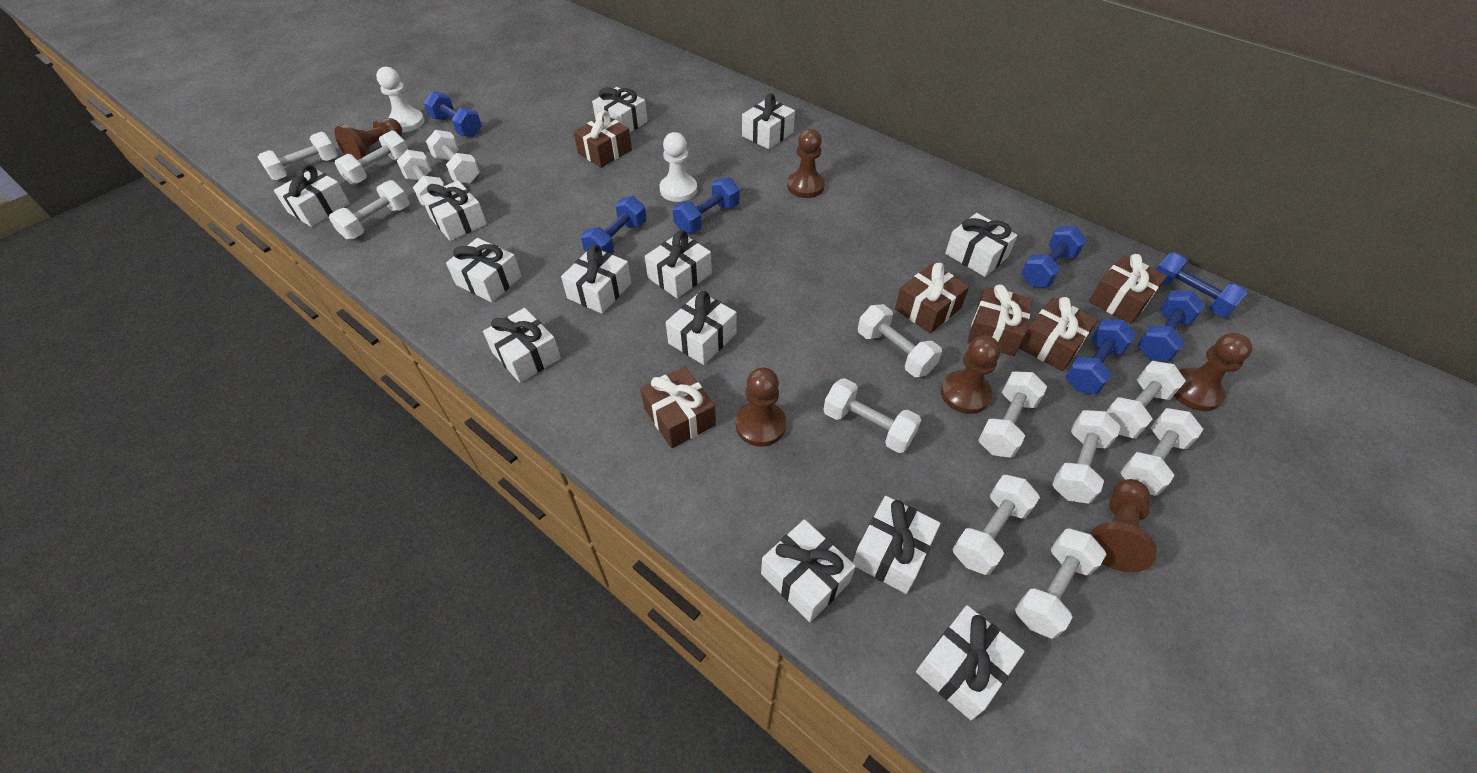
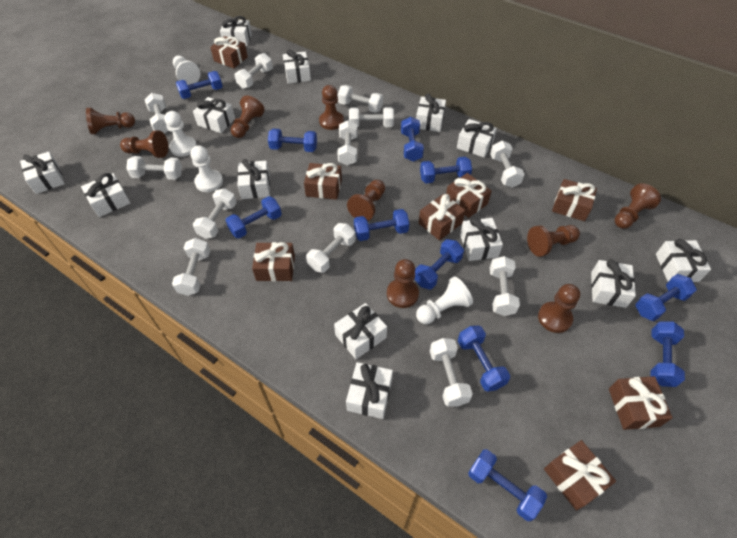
blue dumbbell: 7 -> 11
brown gift: 6 -> 8
brown pawn: 6 -> 9
white dumbbell: 13 -> 12
white pawn: 2 -> 4

